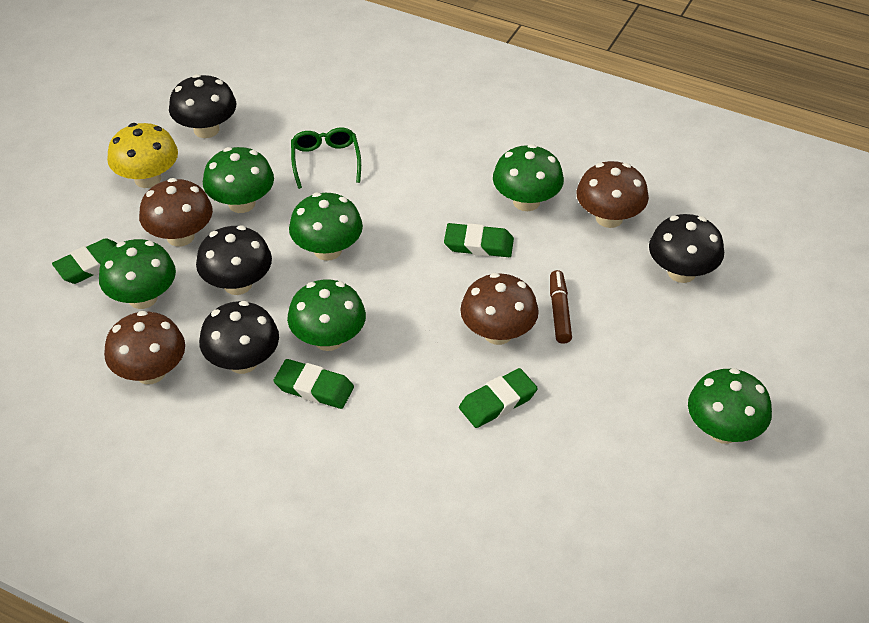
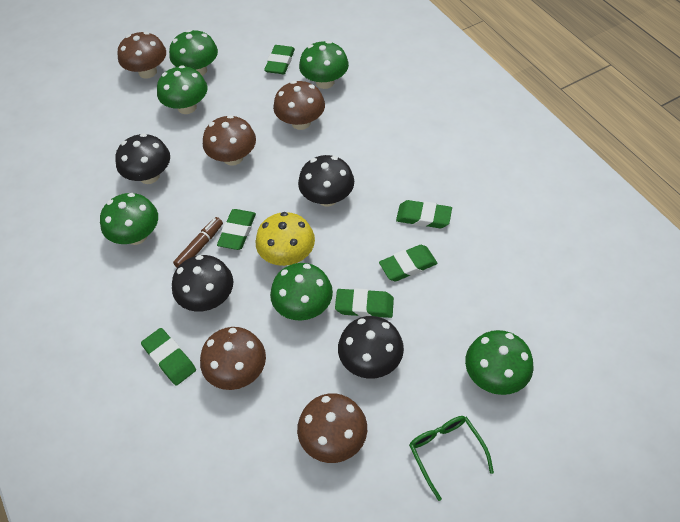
brown mushroom: 4 -> 5
green eraser: 4 -> 6

